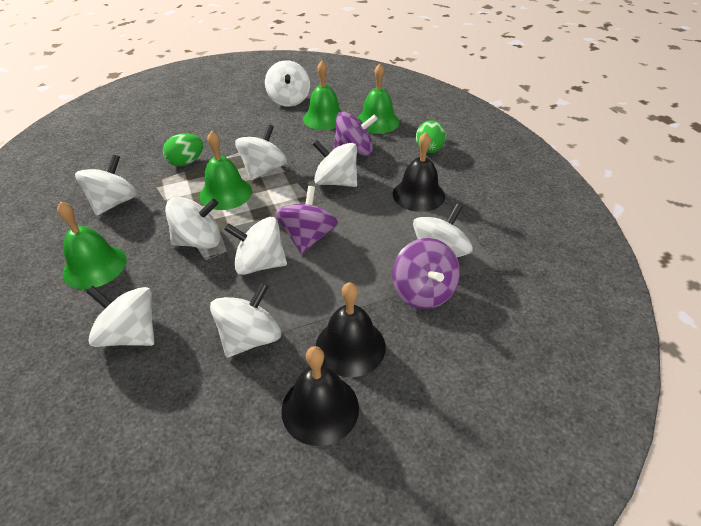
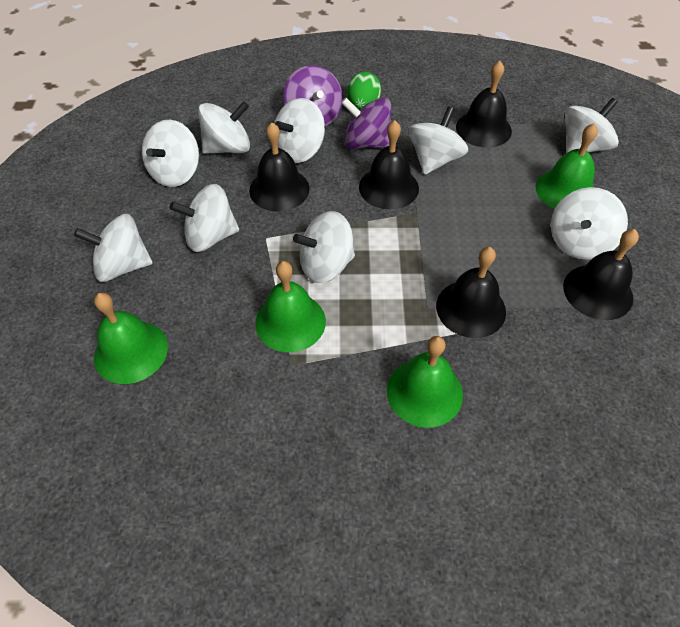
black bell: 3 -> 5
green egg: 2 -> 1
purple spinning top: 3 -> 2

